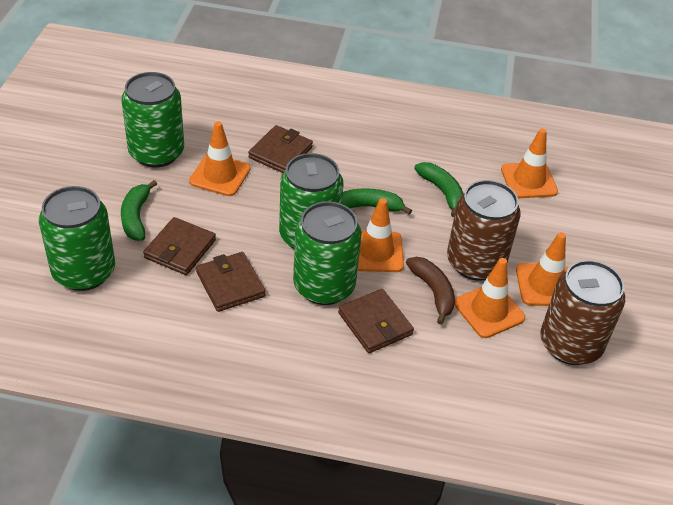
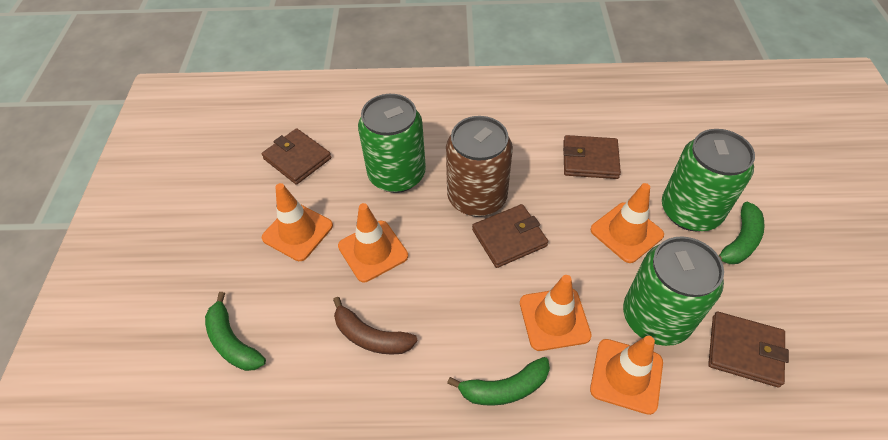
brown can: 2 -> 1
green can: 4 -> 3

